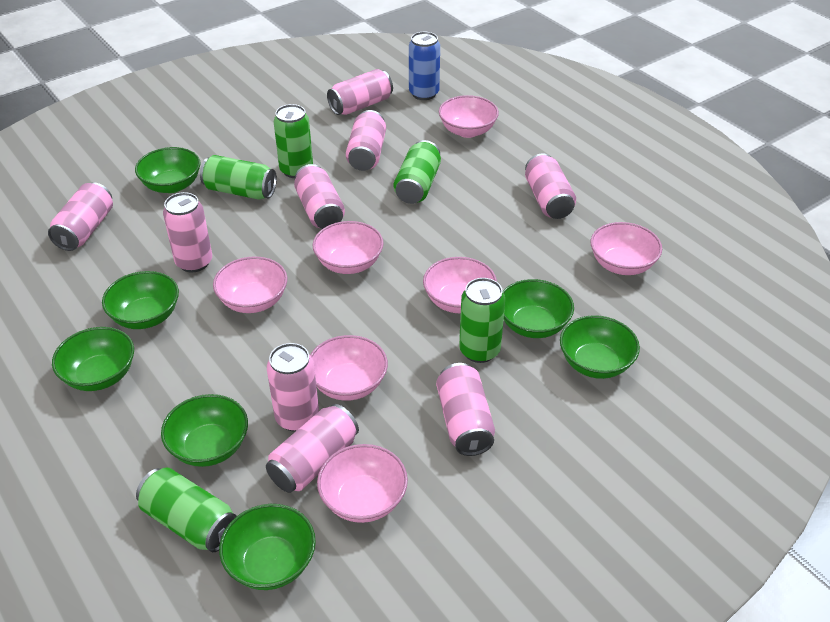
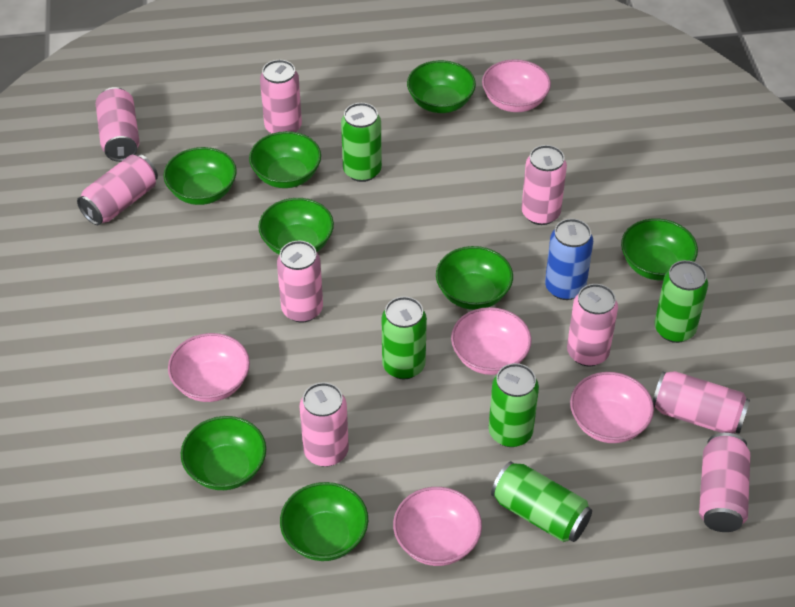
green bowl: 7 -> 8
pink bowl: 7 -> 5

